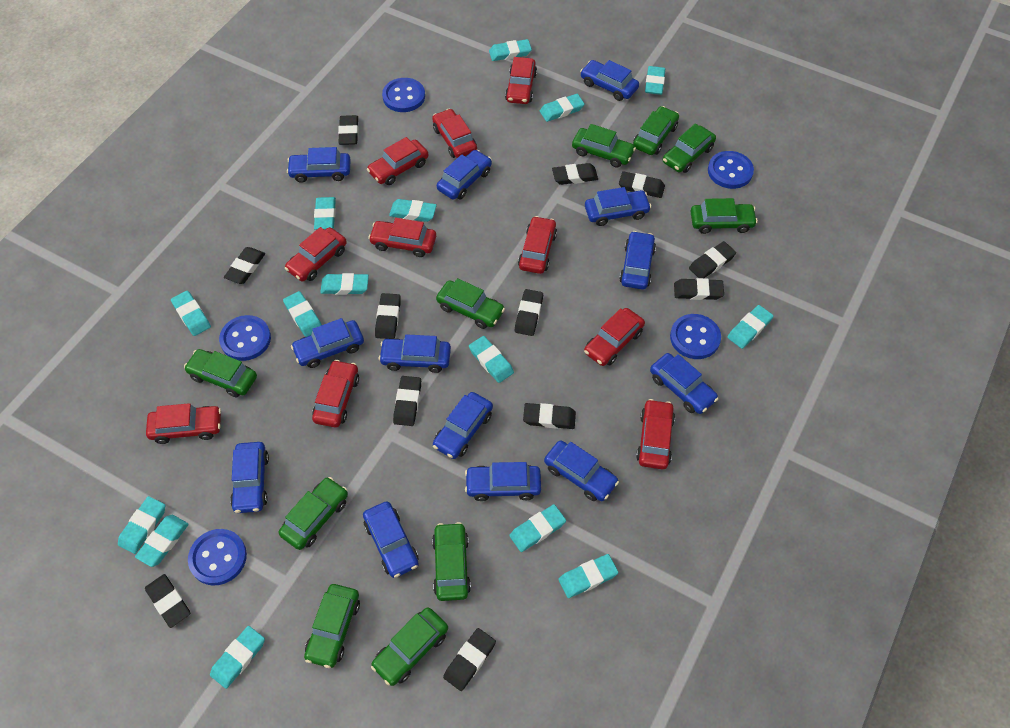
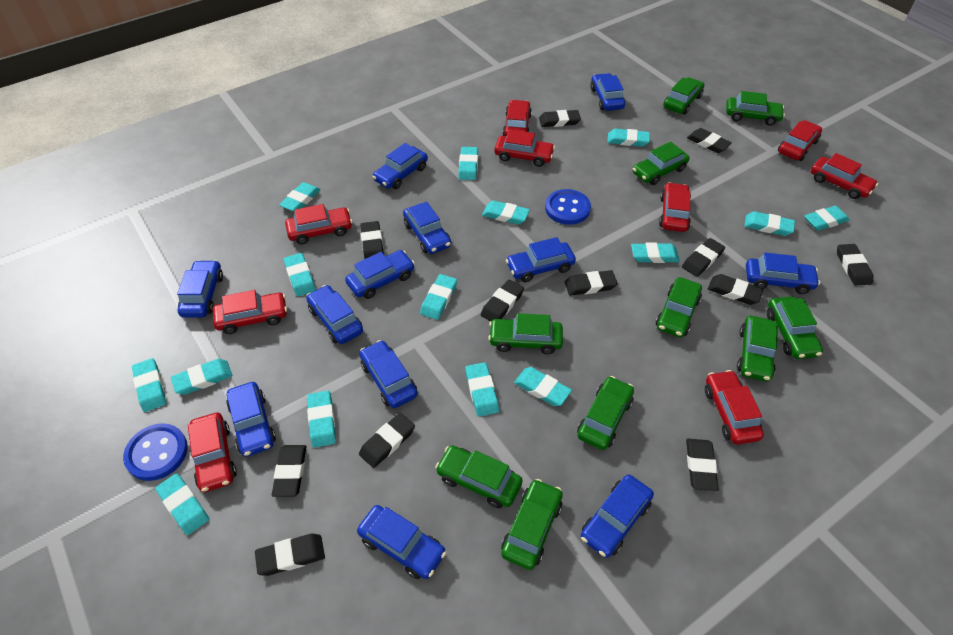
blue button: 5 -> 2
blue car: 13 -> 12
red car: 10 -> 9

